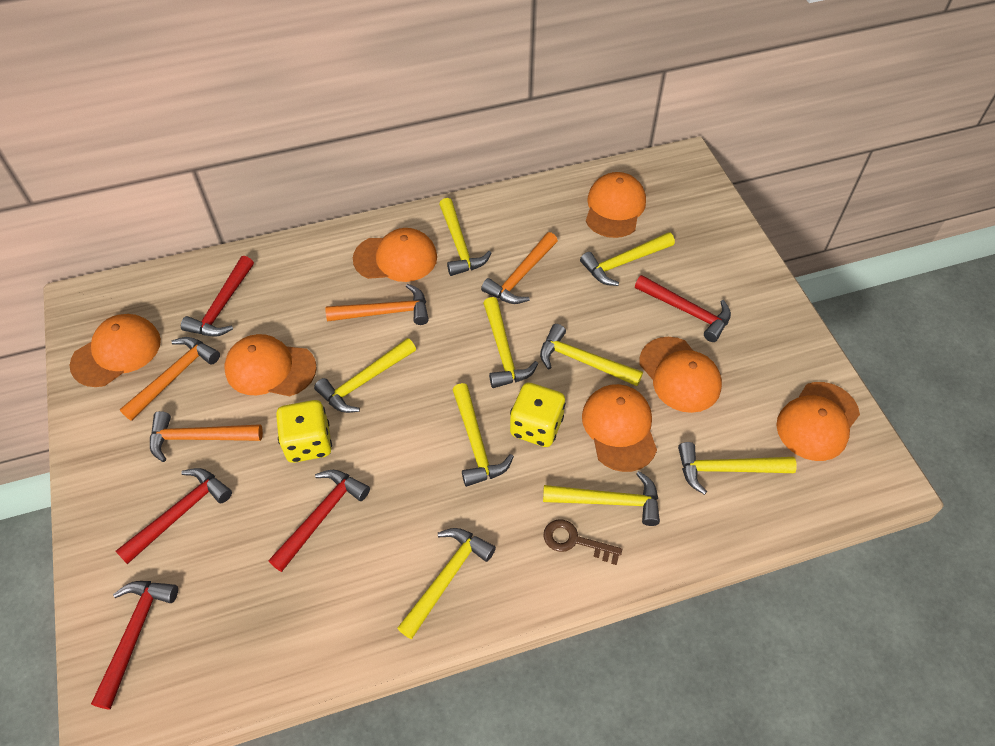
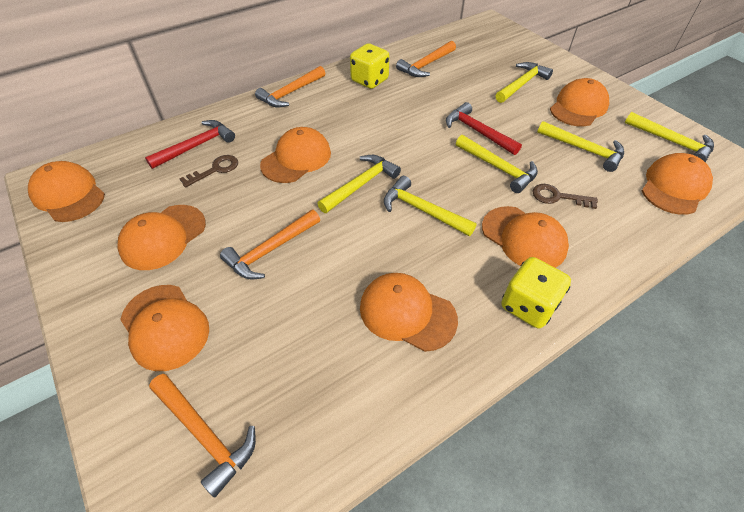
brown key: 1 -> 2
orange cap: 7 -> 8
red hammer: 5 -> 2
yellow hammer: 9 -> 6

